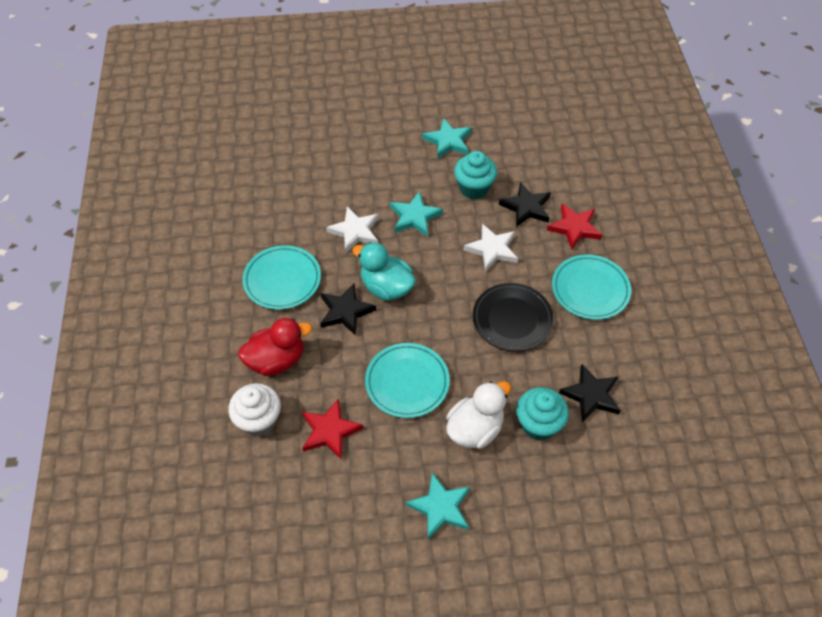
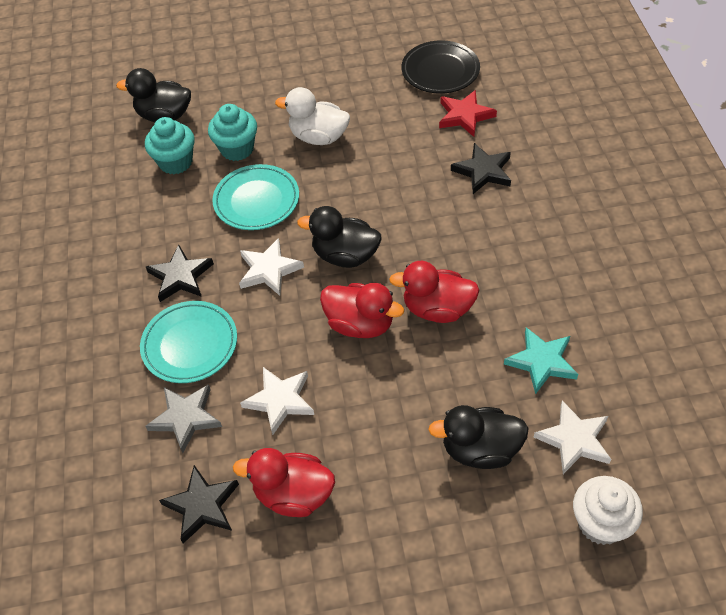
black duck: 0 -> 3
grey star: 0 -> 1
red duck: 1 -> 3
red star: 2 -> 1
turquoise duck: 1 -> 0
turquoise plate: 3 -> 2
turquoise star: 3 -> 1
white star: 2 -> 3

